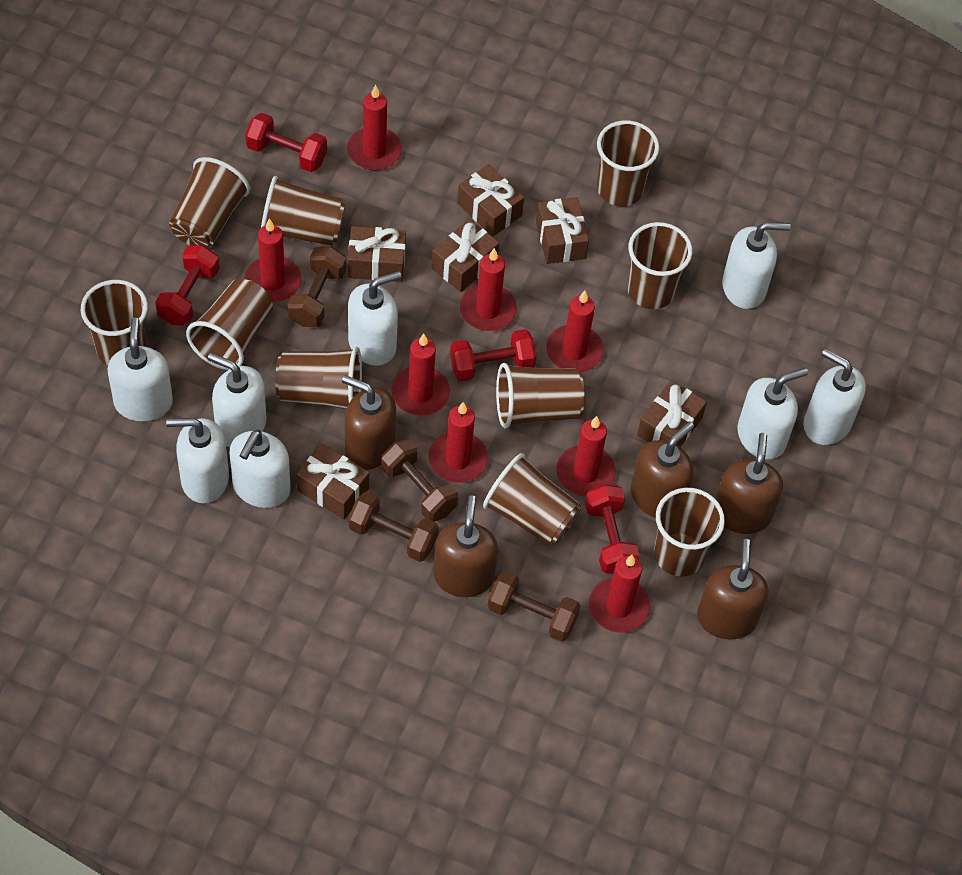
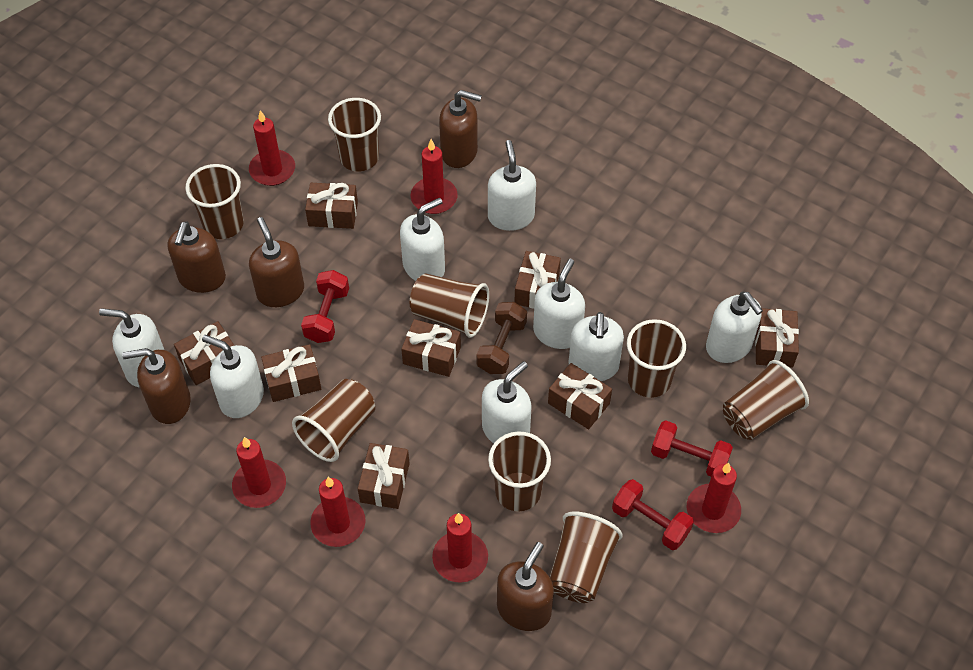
brown cup: 10 -> 8
brown dumbbell: 4 -> 1
brown gift: 6 -> 8
red candle: 8 -> 6
red dumbbell: 4 -> 3

